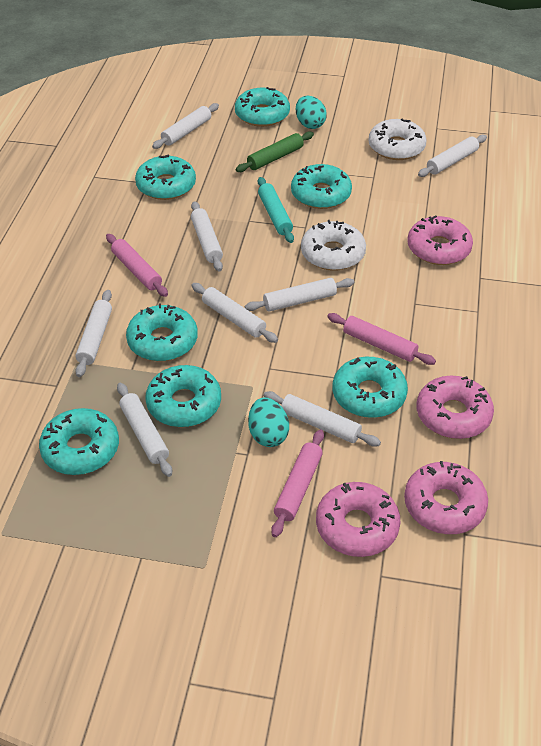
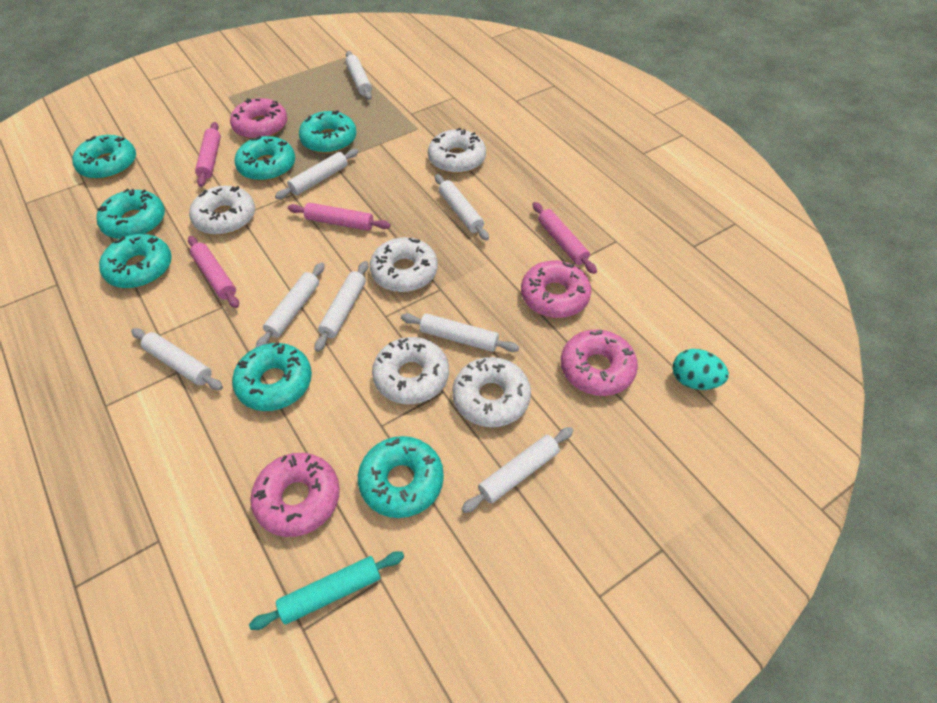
green rolling pin: 1 -> 0
pink rolling pin: 3 -> 4
turquoise egg: 2 -> 1
white donut: 2 -> 5

